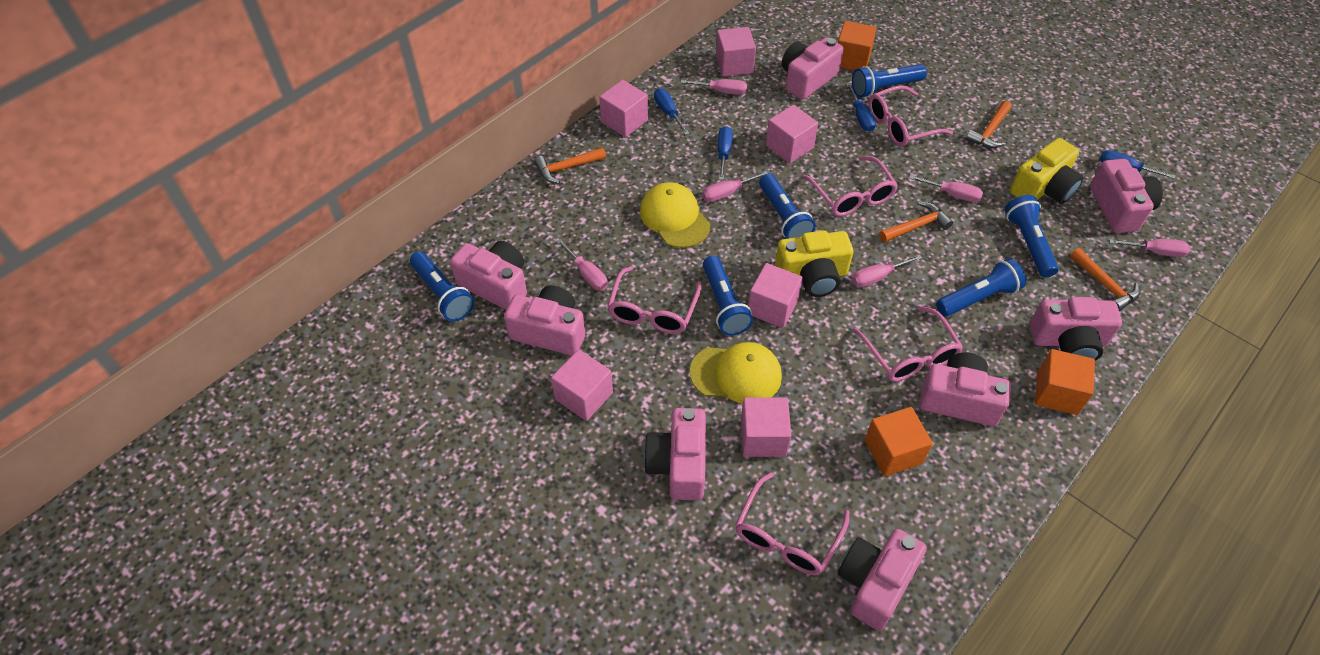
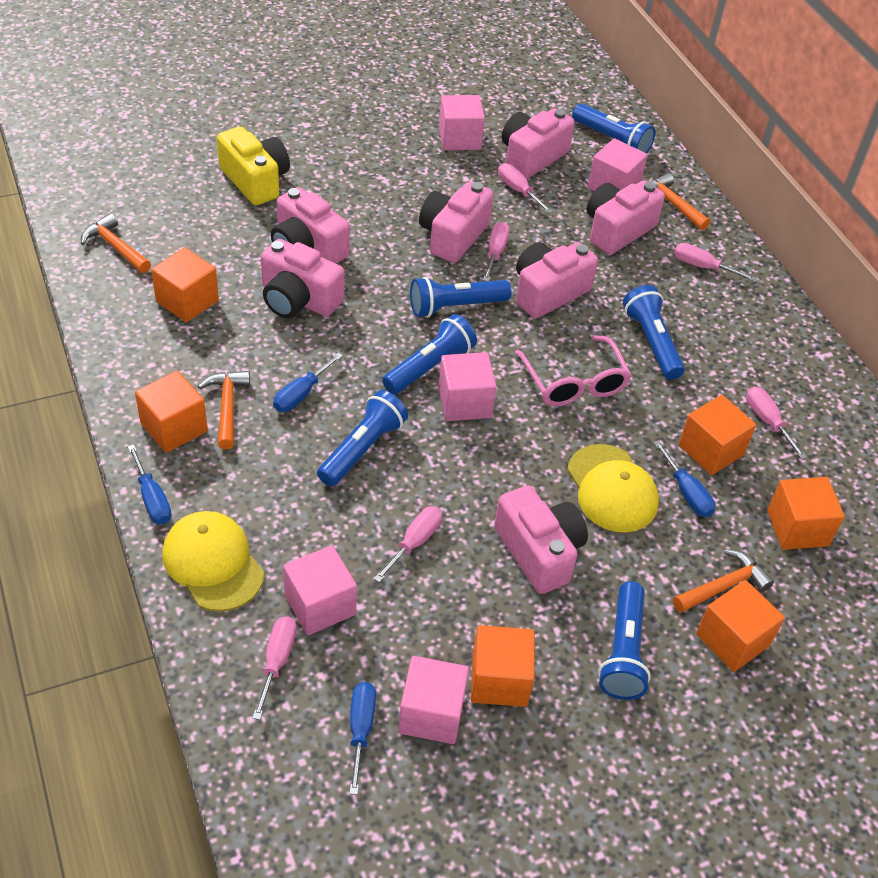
orange cube: 3 -> 6
pink camera: 8 -> 7
pink cube: 6 -> 5
pink glasses: 5 -> 1
yellow camera: 2 -> 1

